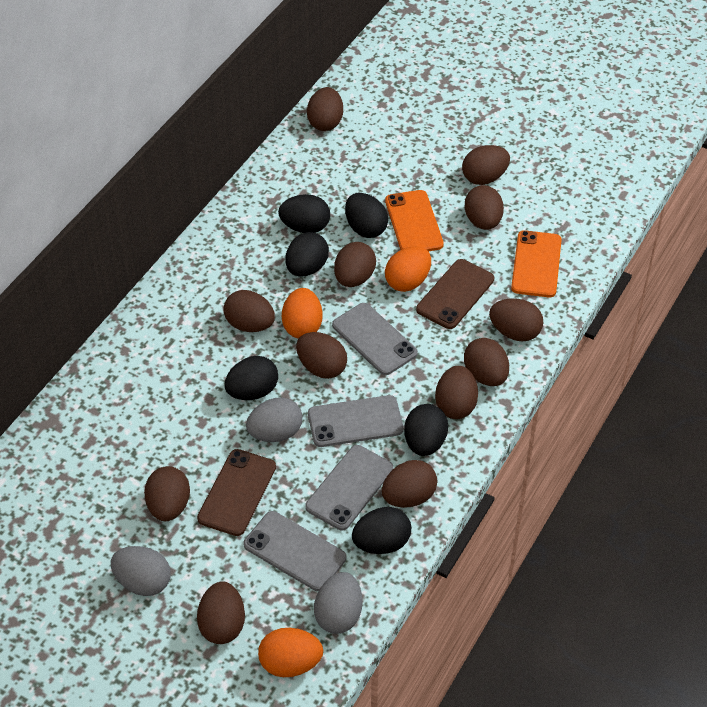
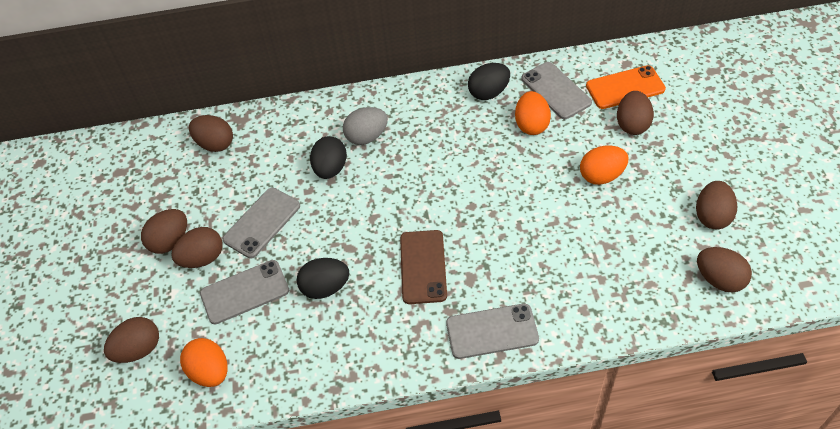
black egg: 6 -> 3
brown egg: 12 -> 7
brown phone: 2 -> 1
grey egg: 3 -> 1
orange phone: 2 -> 1

